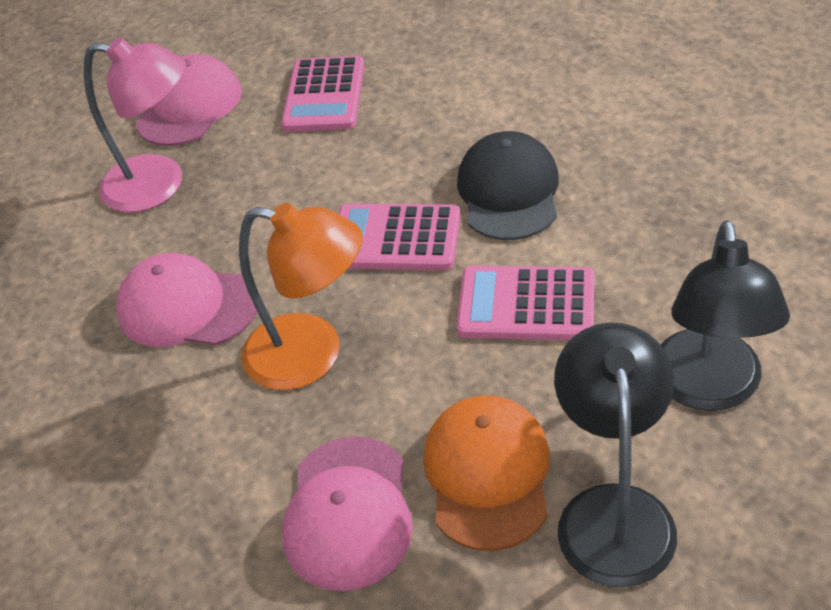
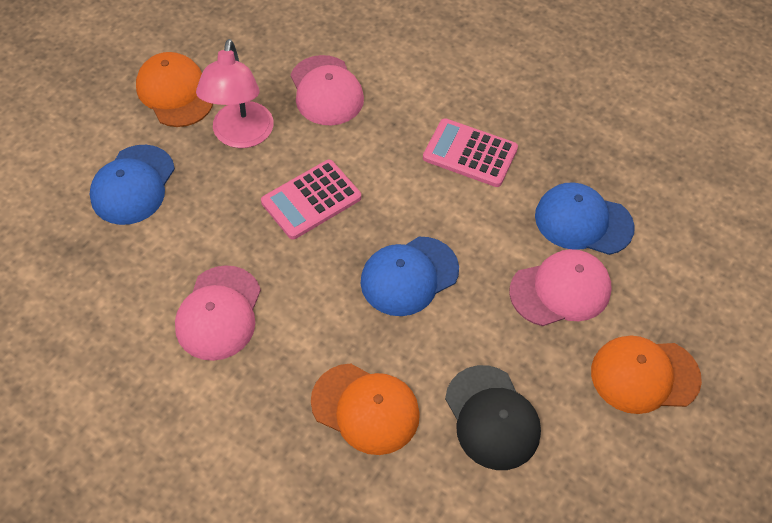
black lamp: 2 -> 0
blue cap: 0 -> 3
orange cap: 1 -> 3
orange lamp: 1 -> 0
pink calculator: 3 -> 2

